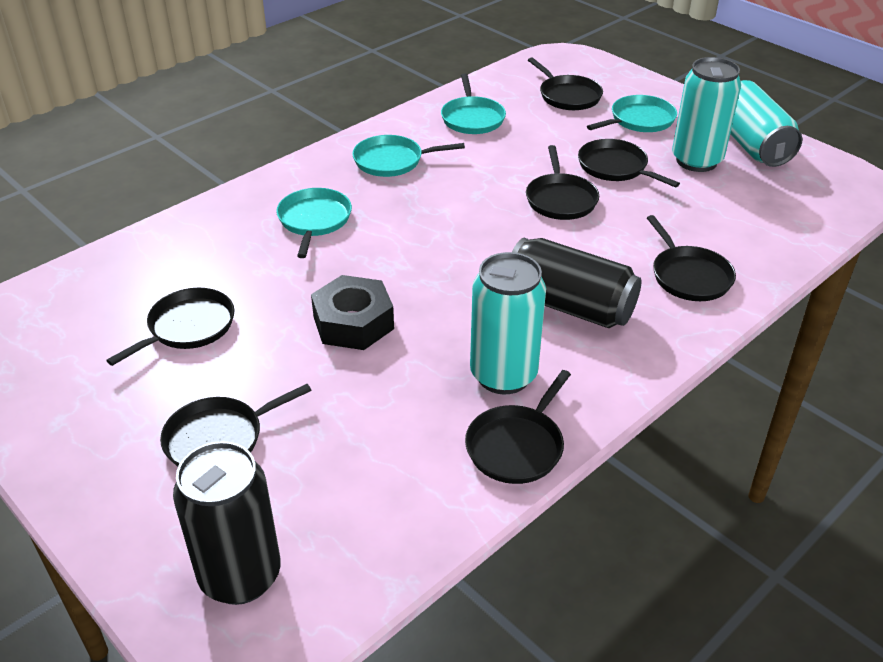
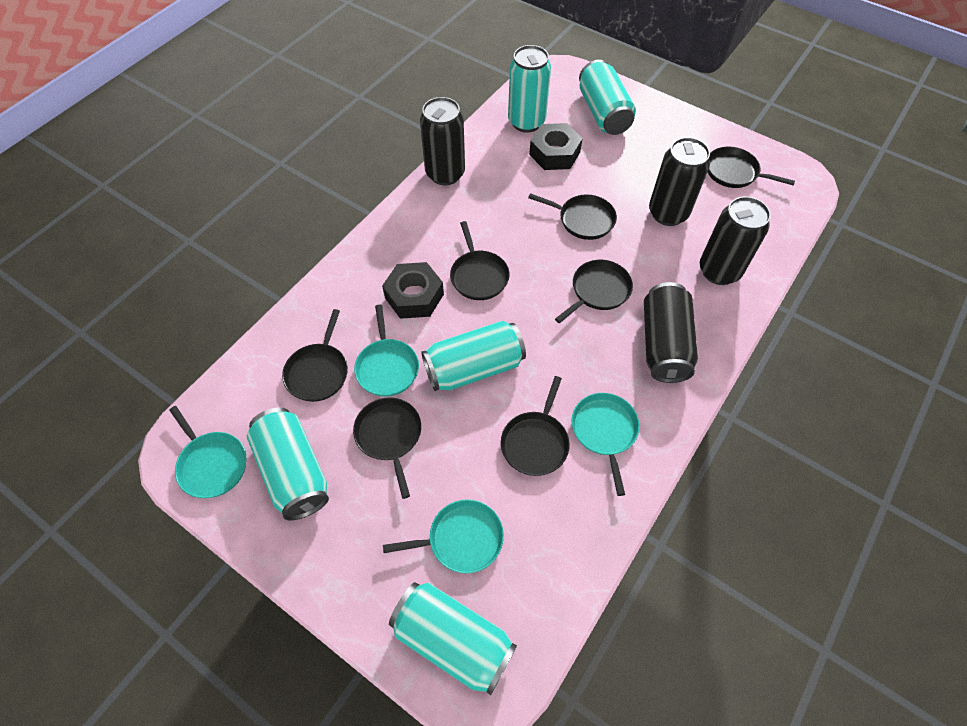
black can: 2 -> 4
black nut: 1 -> 2
turquoise can: 3 -> 5

